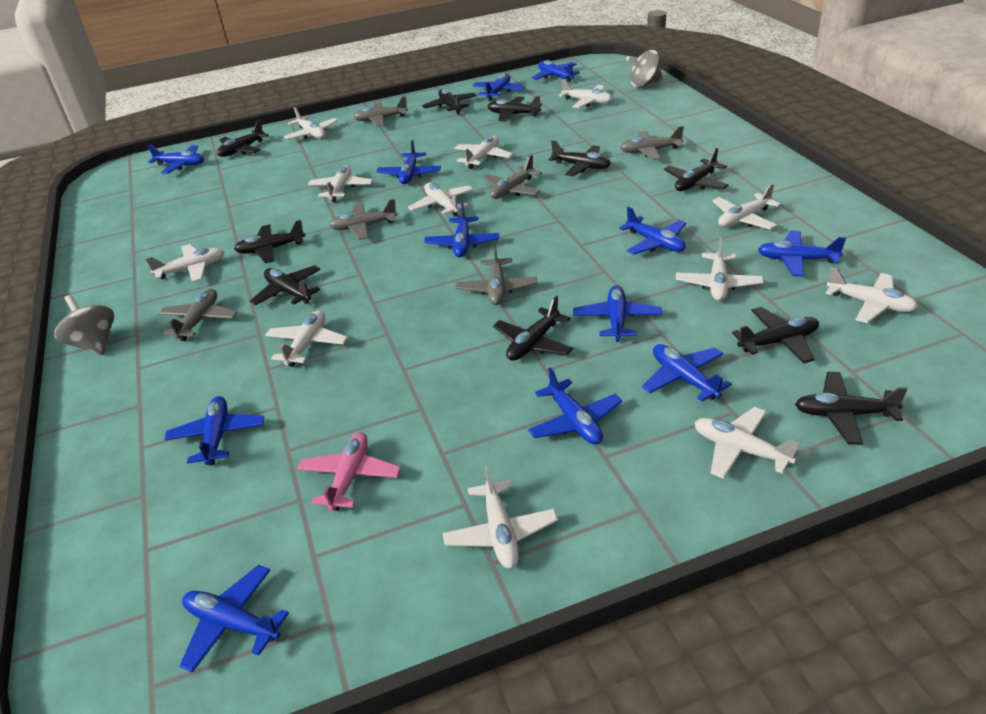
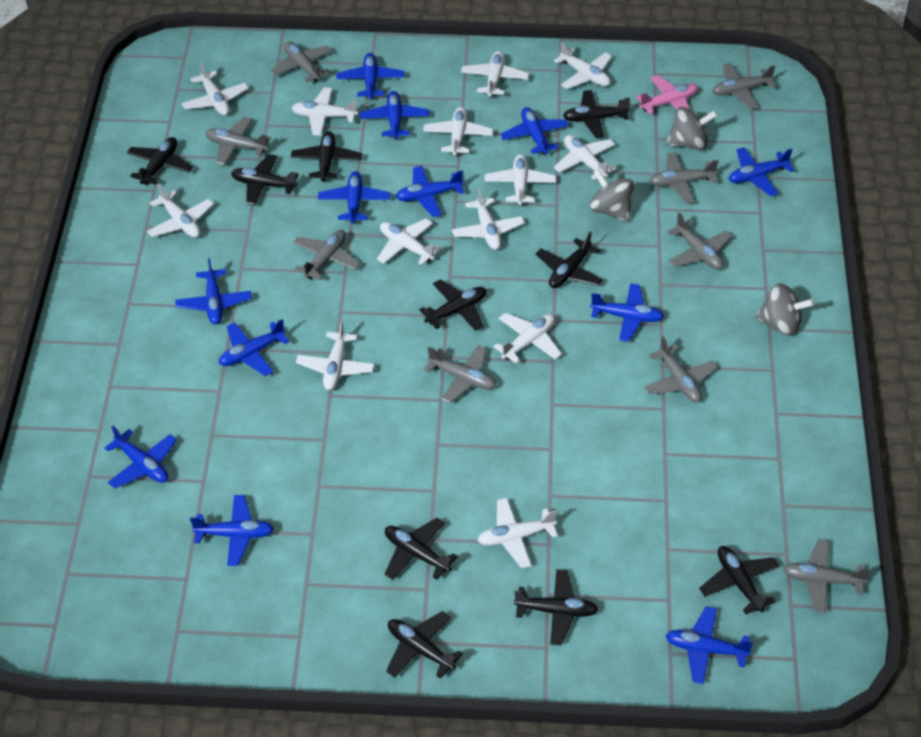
grey plane: 6 -> 9
grey spinning top: 2 -> 3
white plane: 12 -> 13

